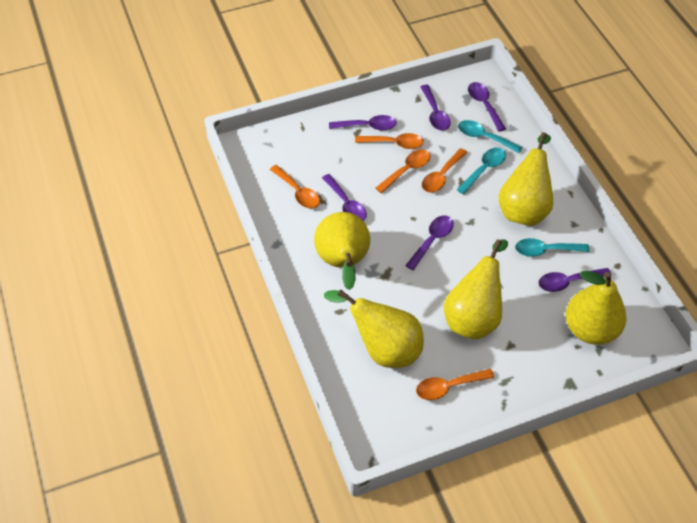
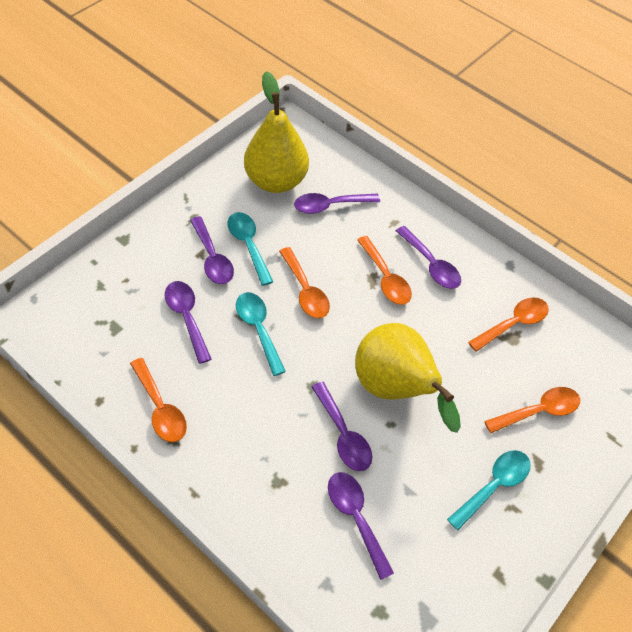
yellow pear: 5 -> 2

